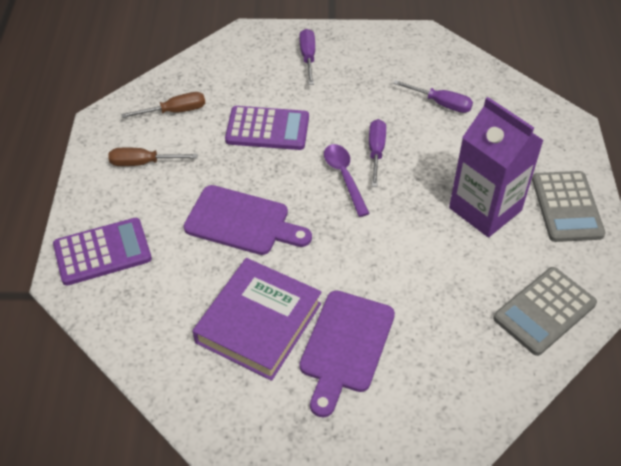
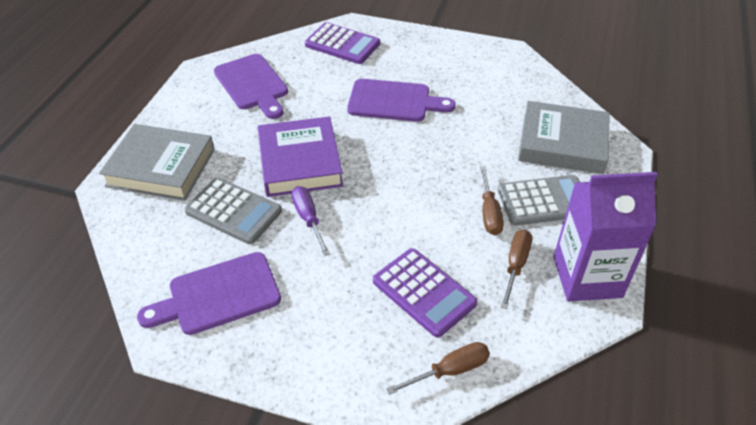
brown screwdriver: 2 -> 3
grey book: 0 -> 2
purple cutting board: 2 -> 3
purple screwdriver: 3 -> 1
purple spoon: 1 -> 0

